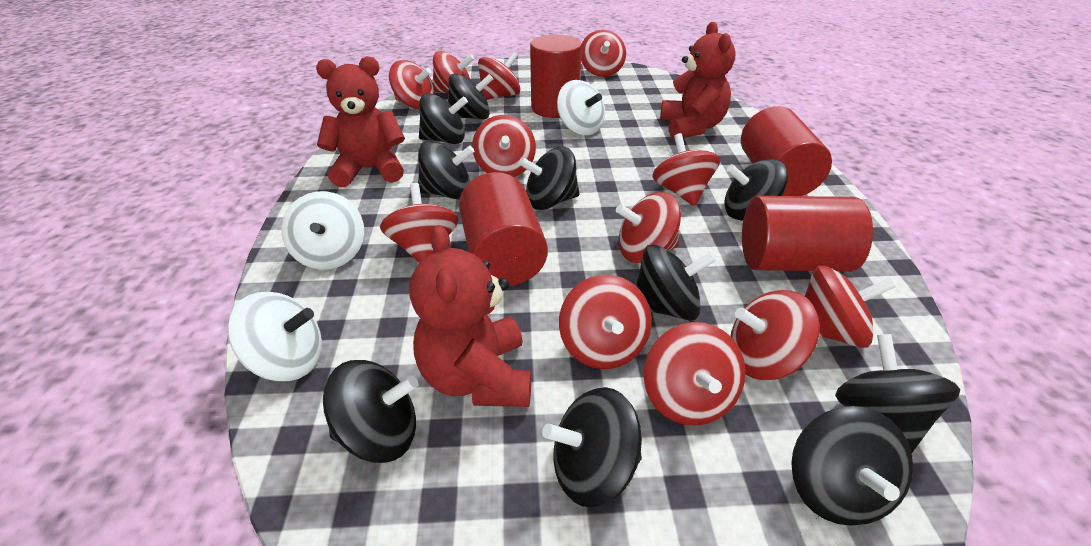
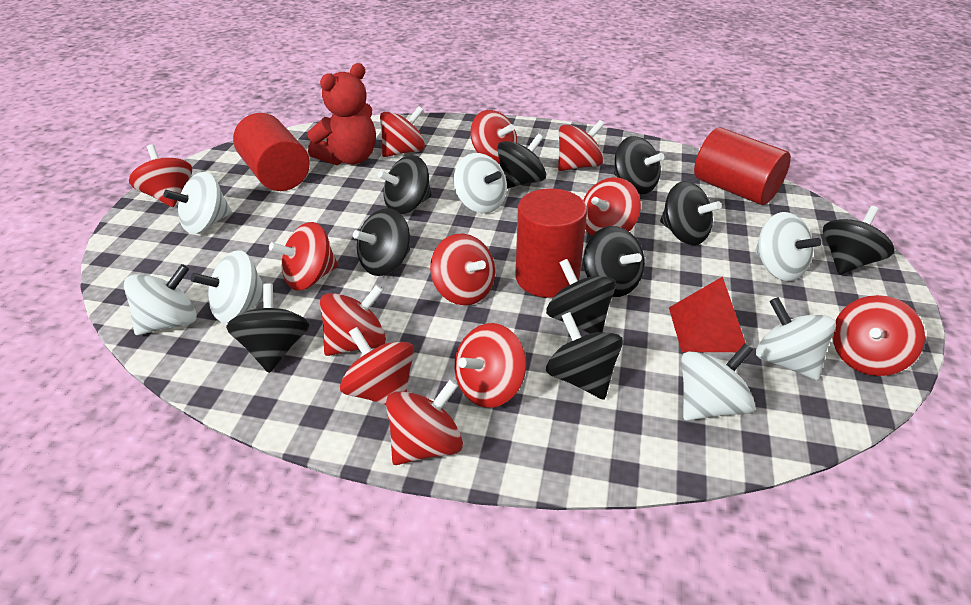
red cylinder: 4 -> 3
red pyramid: 0 -> 1
red teddy bear: 3 -> 1
white spinning top: 3 -> 7

